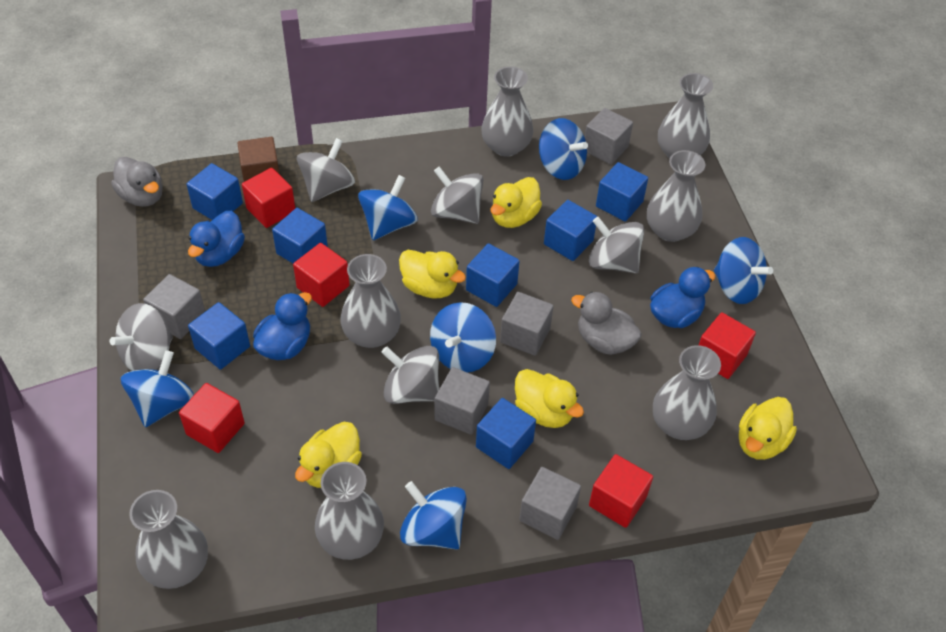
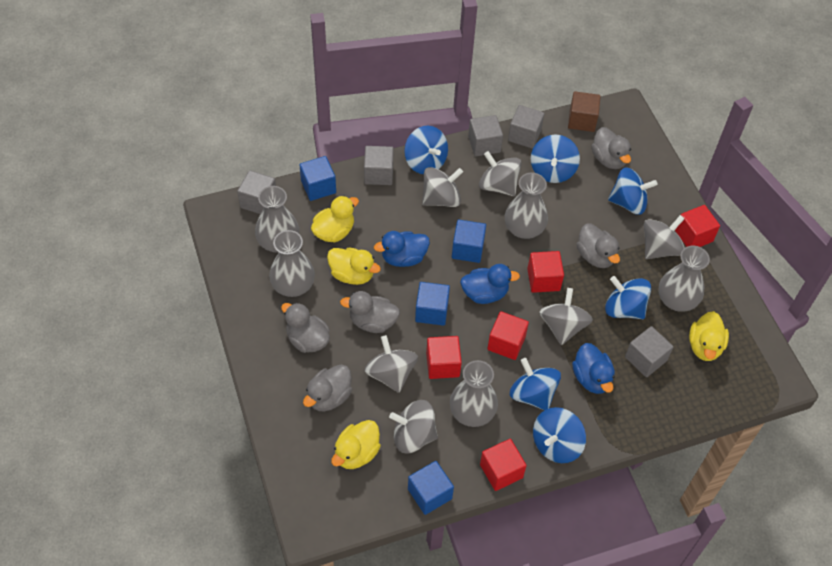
blue cube: 7 -> 4
grey duck: 2 -> 5
grey spinning top: 5 -> 6
grey vase: 7 -> 5
yellow duck: 5 -> 4

